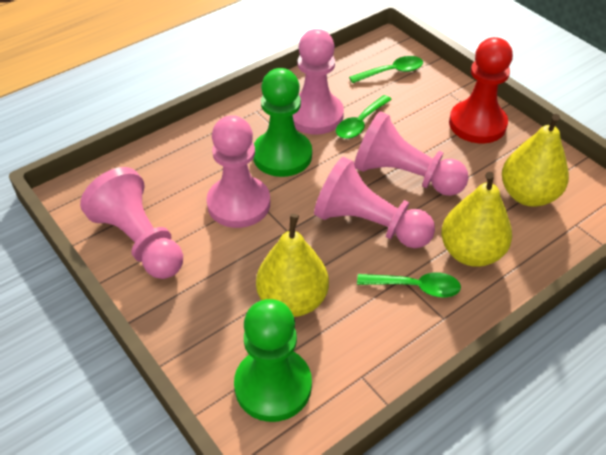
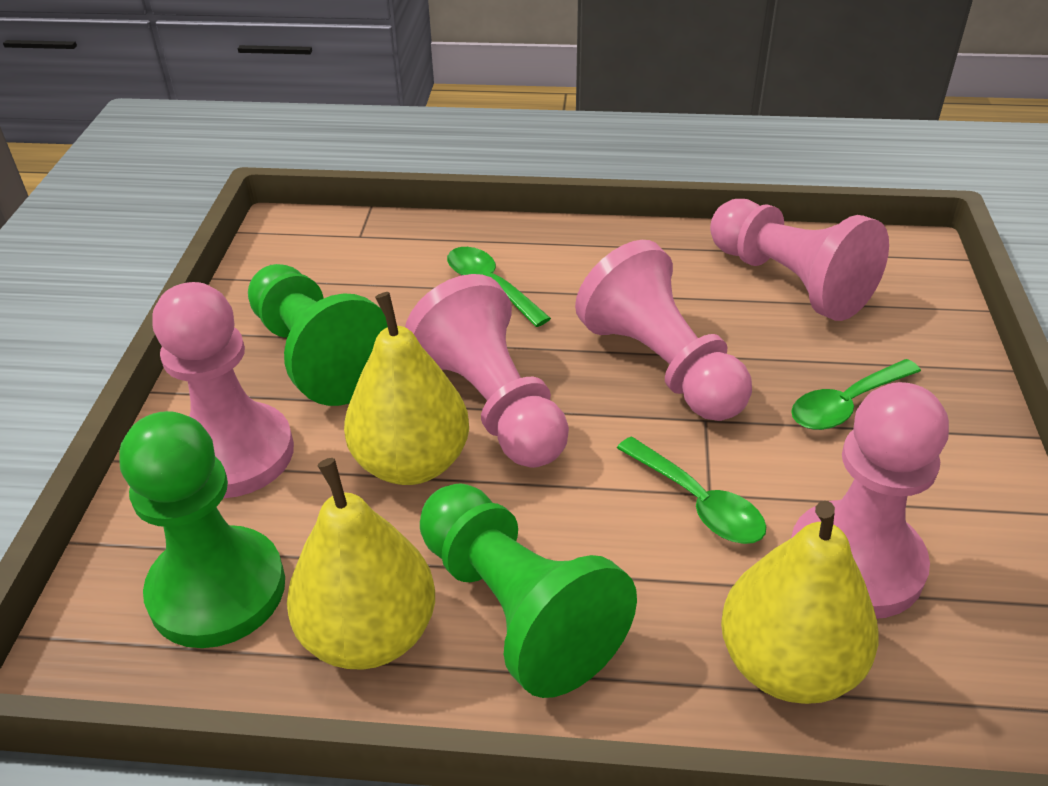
green pawn: 2 -> 3
red pawn: 1 -> 0

